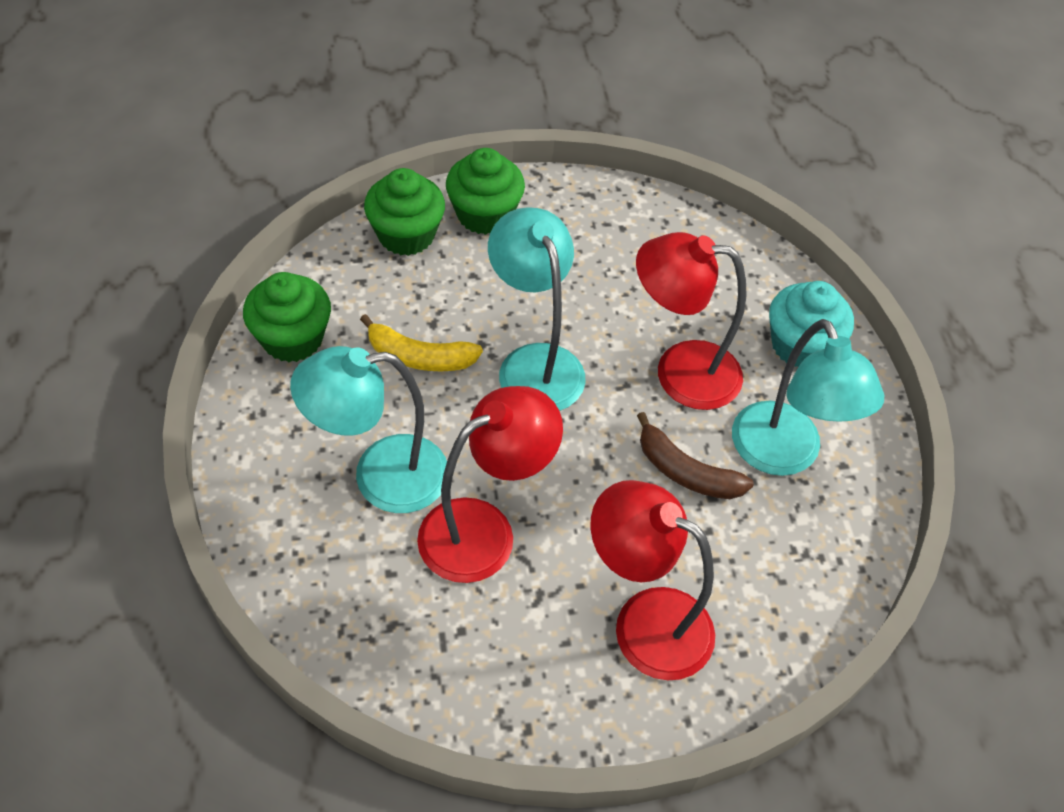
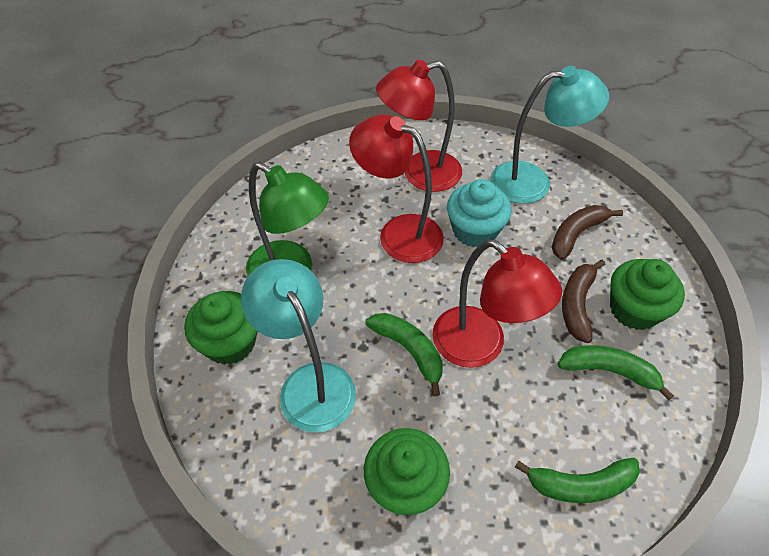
brown banana: 1 -> 2
green banana: 0 -> 3
green lamp: 0 -> 1
turquoise lamp: 3 -> 2
yellow banana: 1 -> 0

